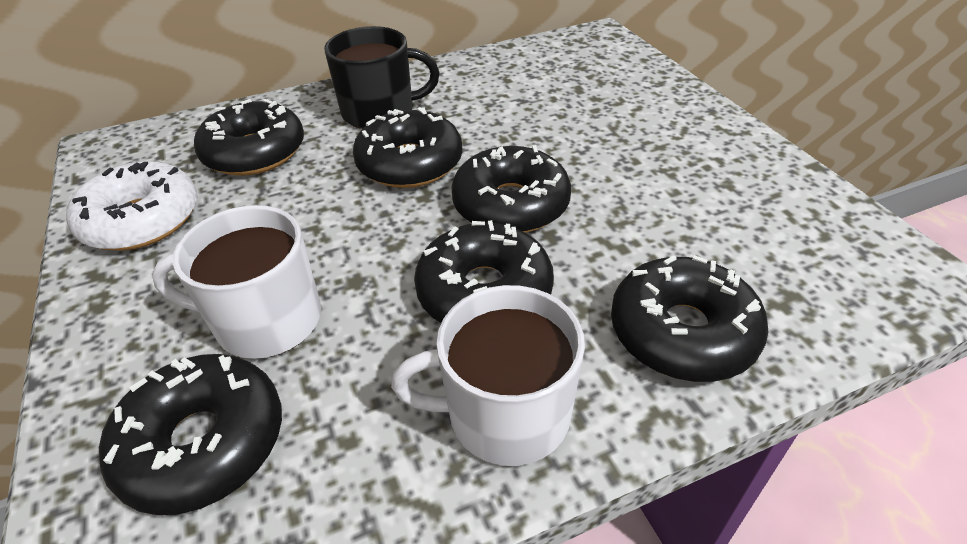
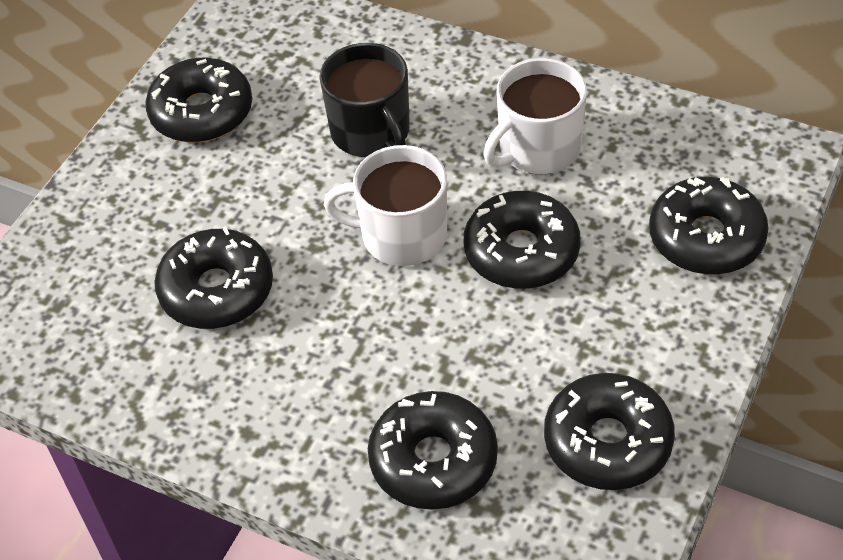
white donut: 1 -> 0

